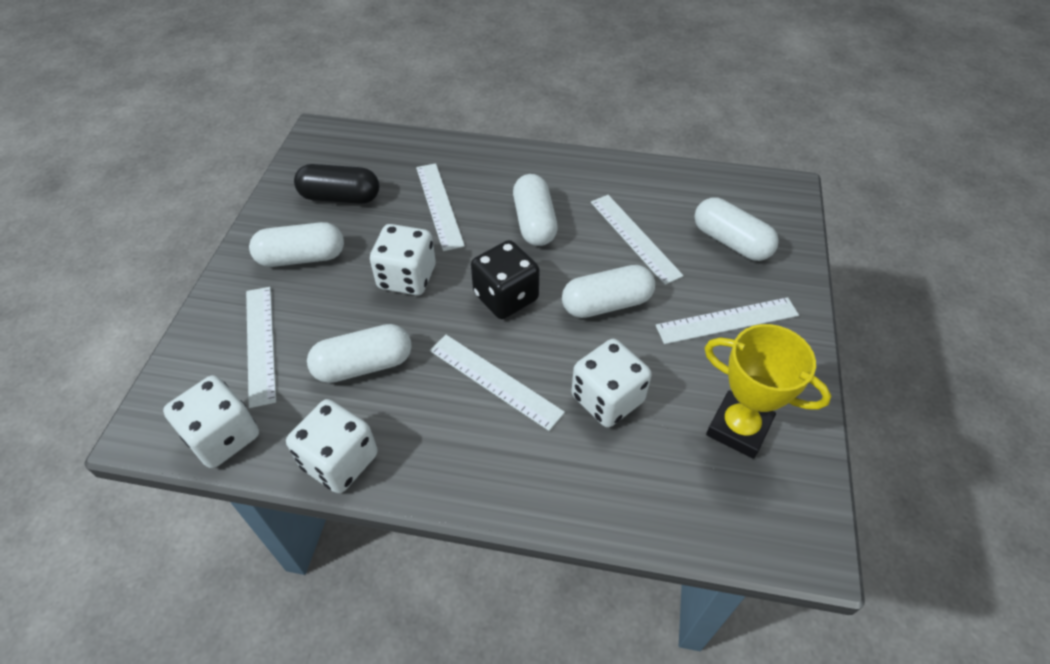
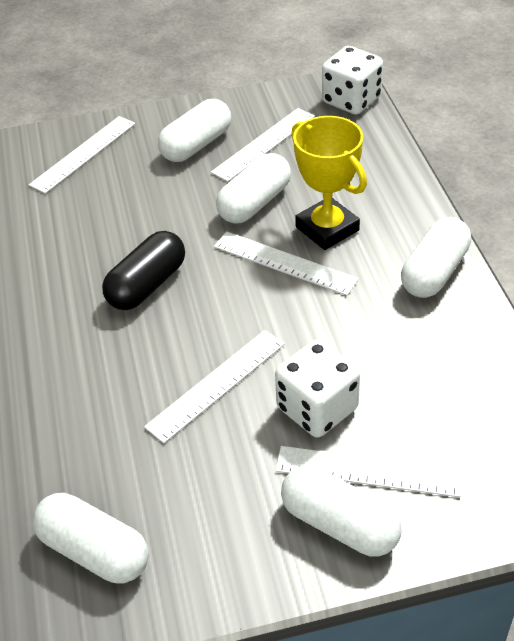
black dice: 1 -> 0
white dice: 4 -> 2

